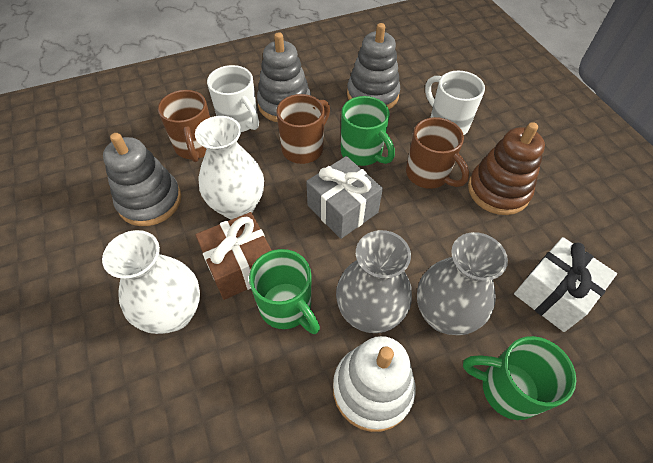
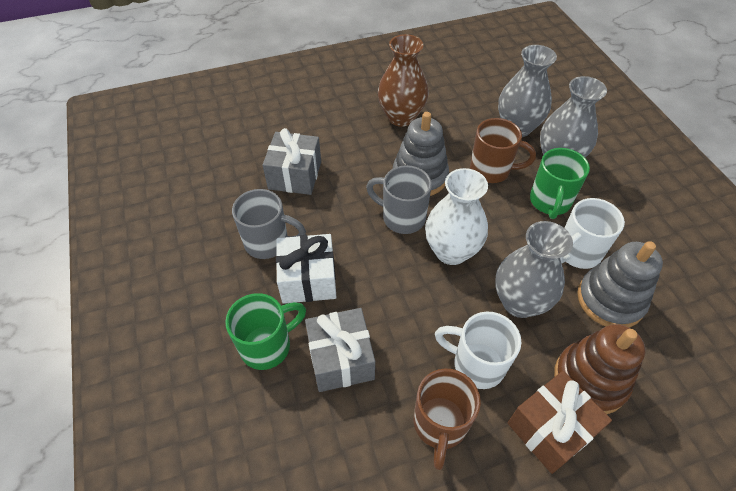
brown mug: 3 -> 2
brown vase: 0 -> 1
green mug: 3 -> 2
grey gift: 1 -> 2
grey mug: 0 -> 2
grey stacking toy: 3 -> 2
grey vase: 2 -> 3
white stacking toy: 1 -> 0
white vase: 2 -> 1

